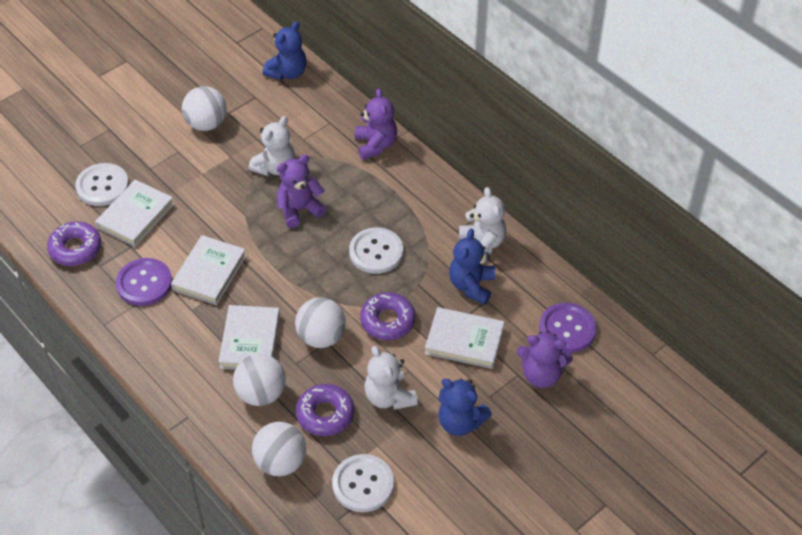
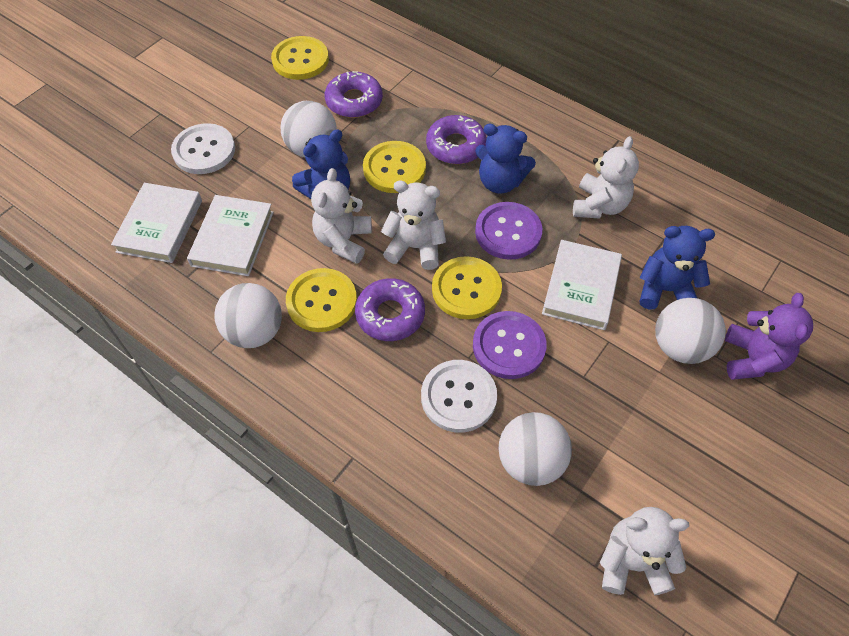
purple teddy bear: 3 -> 1
white book: 4 -> 3
white button: 3 -> 2
white teddy bear: 3 -> 4
yellow button: 0 -> 4

